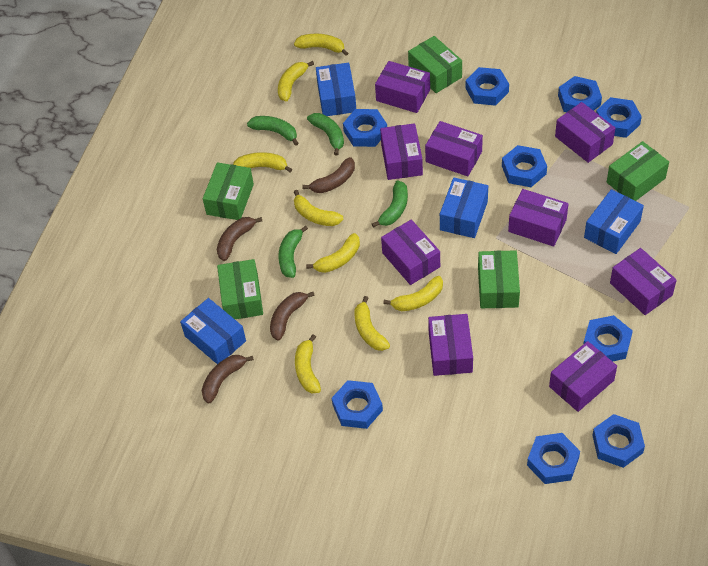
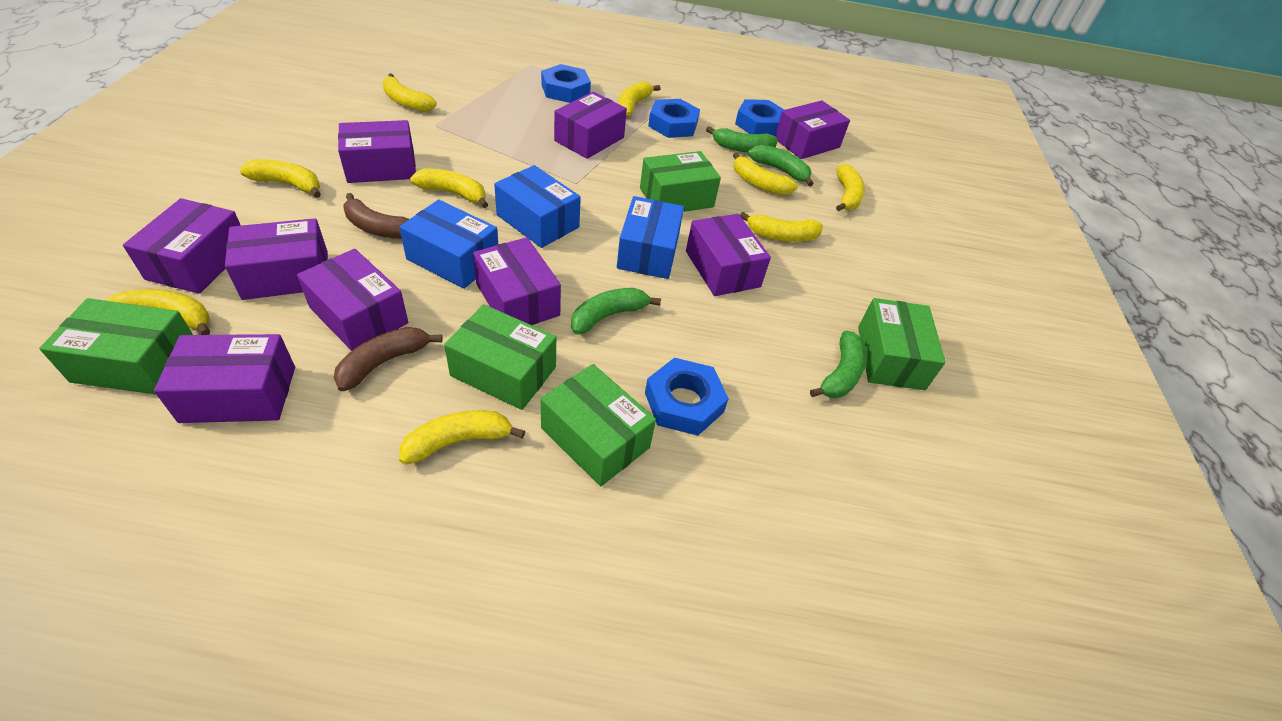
blue box: 4 -> 3
blue nut: 9 -> 4
brown banana: 4 -> 2
yellow banana: 8 -> 9

